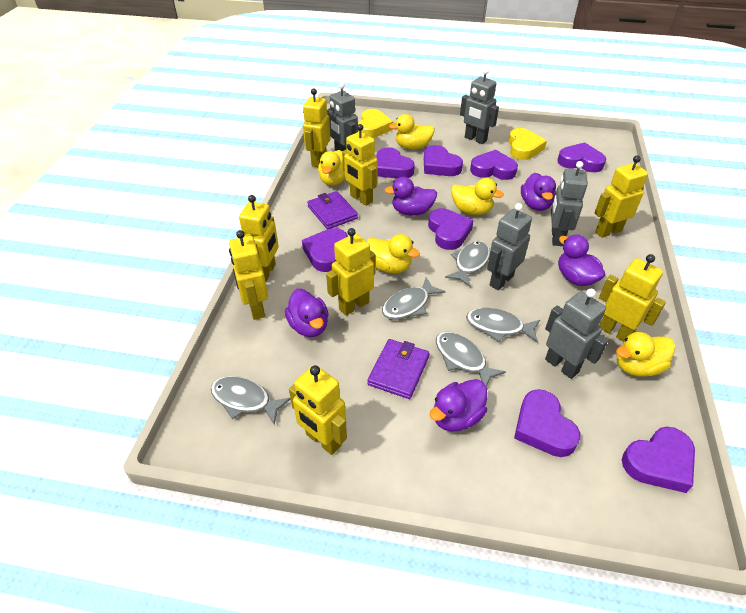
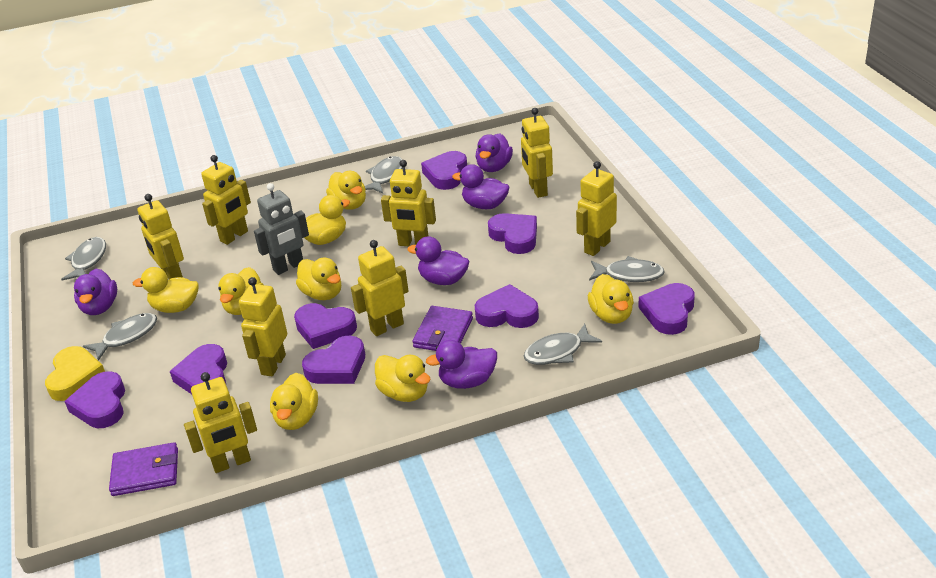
grey robot: 5 -> 1
yellow duck: 5 -> 8
yellow heart: 2 -> 1

